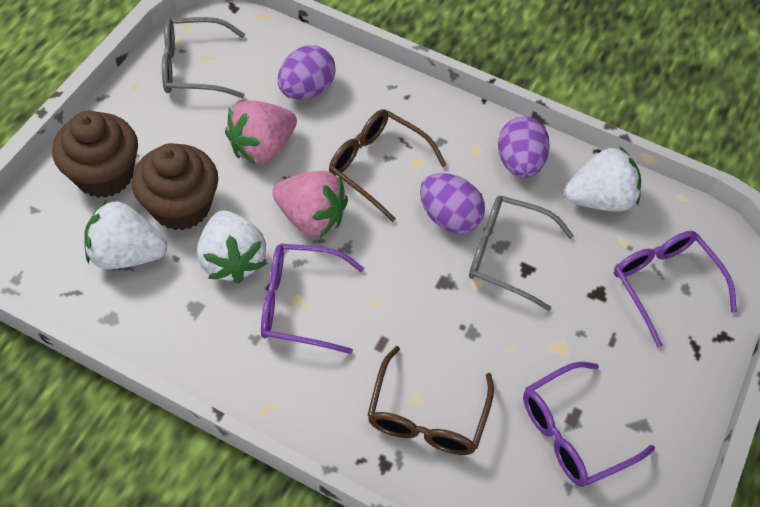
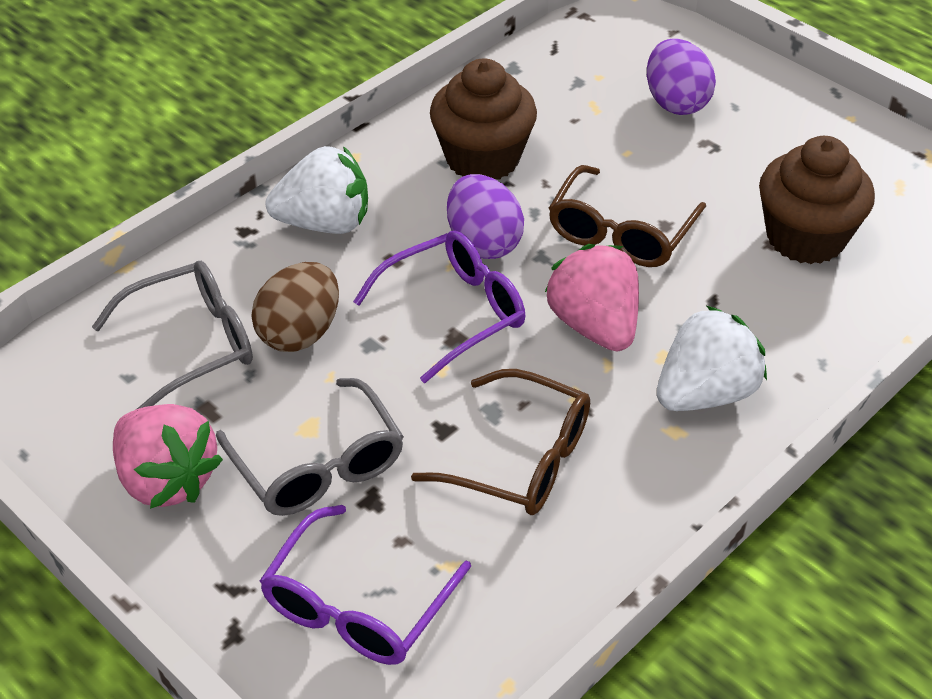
brown egg: 0 -> 1
purple egg: 3 -> 2
purple glasses: 3 -> 2
white strawberry: 3 -> 2

